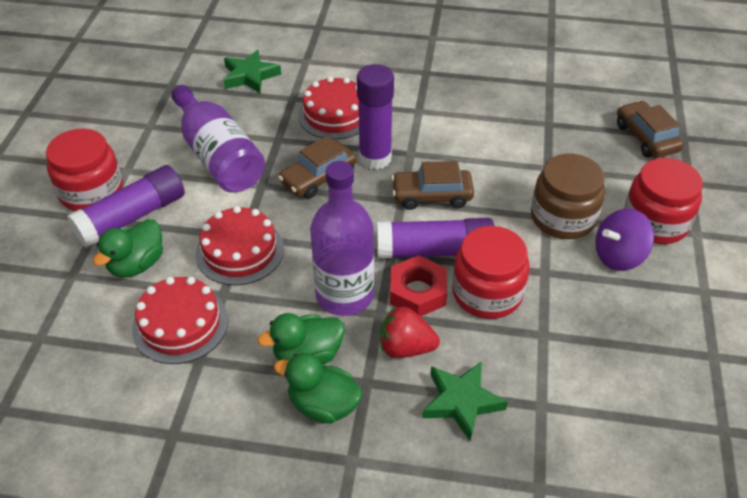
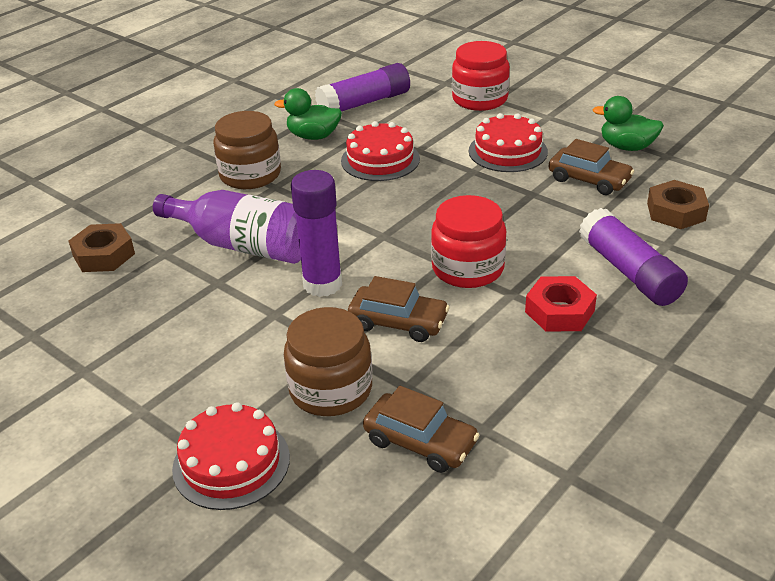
brown jar: 1 -> 2
brown nut: 0 -> 2
green duck: 3 -> 2
green star: 2 -> 0
purple bottle: 2 -> 1
purple spinning top: 1 -> 0
red jar: 3 -> 2
red strawberry: 1 -> 0

